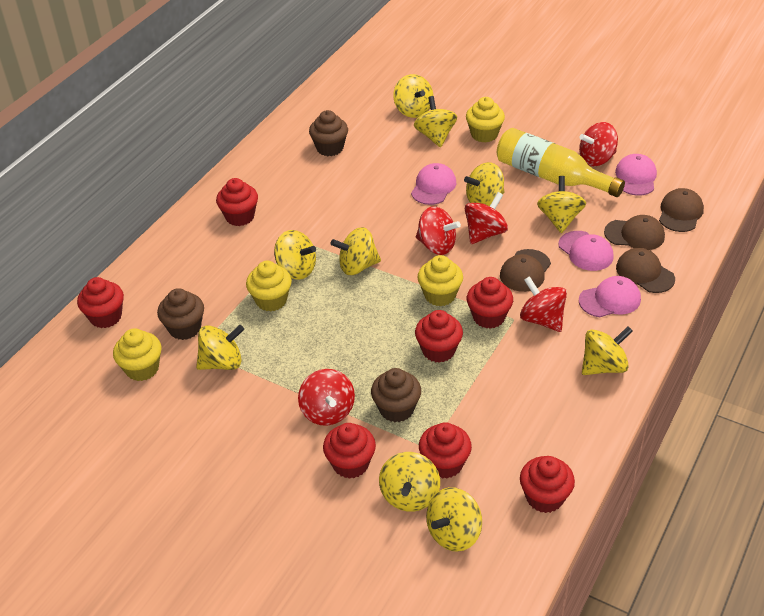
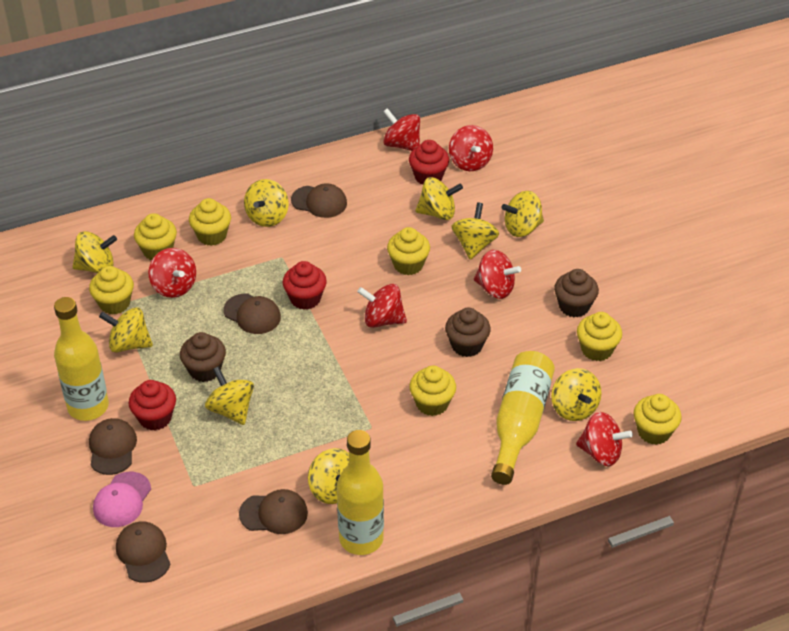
brown cap: 4 -> 5
pink cap: 4 -> 1
red cupcake: 7 -> 3
red spinning top: 5 -> 6
yellow bottle: 1 -> 3
yellow cupcake: 4 -> 7
yellow spinning top: 10 -> 9

